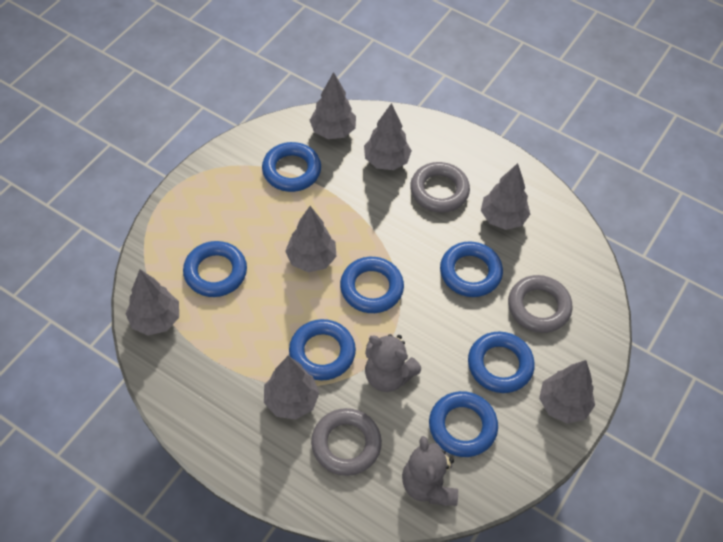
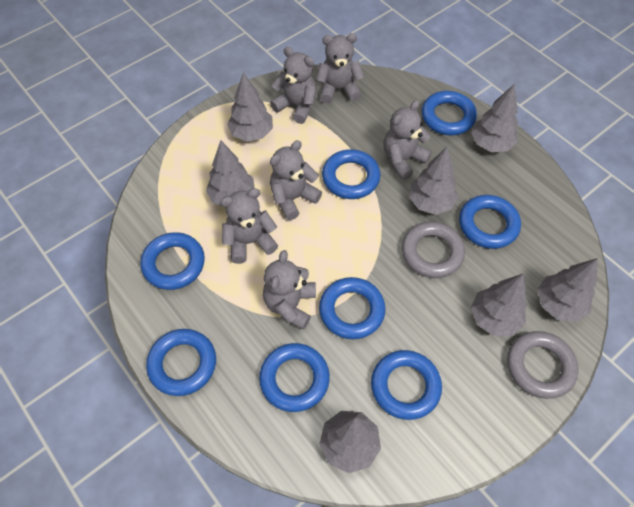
blue ring: 7 -> 8
grey ring: 3 -> 2
grey teddy bear: 2 -> 6

